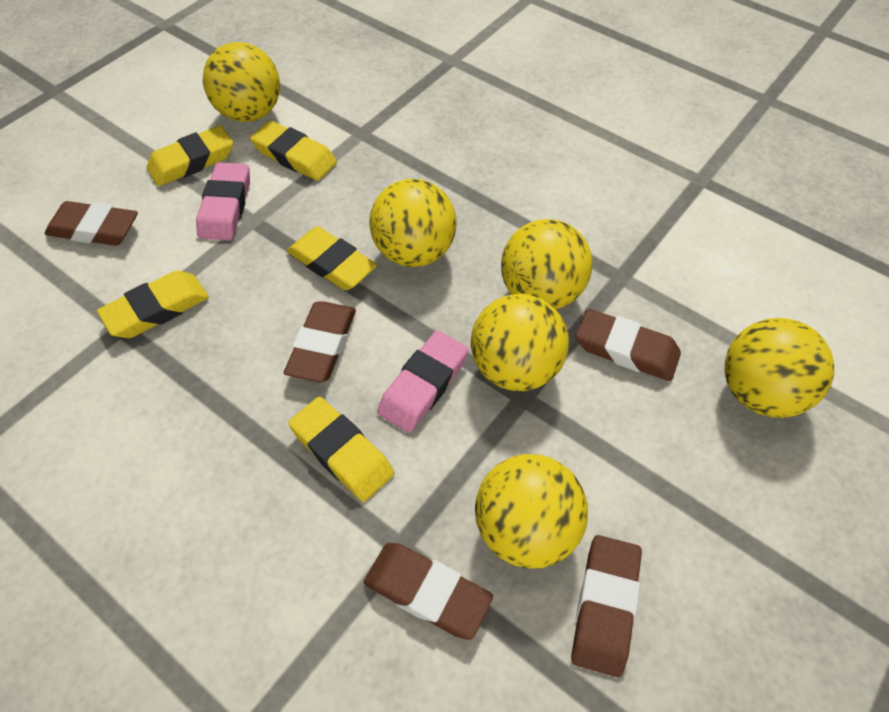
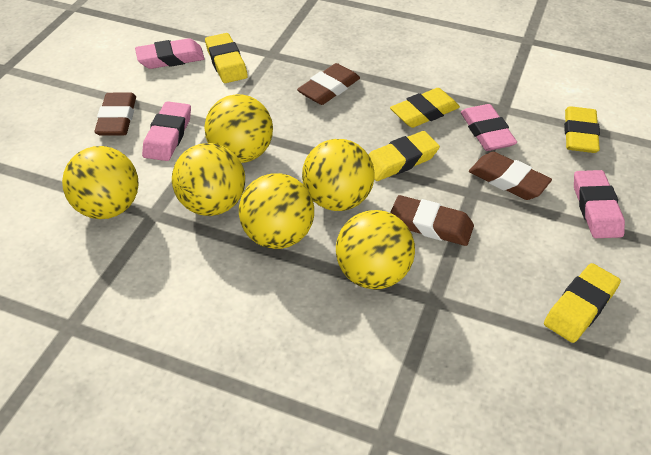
brown eraser: 5 -> 4
pink eraser: 2 -> 4

